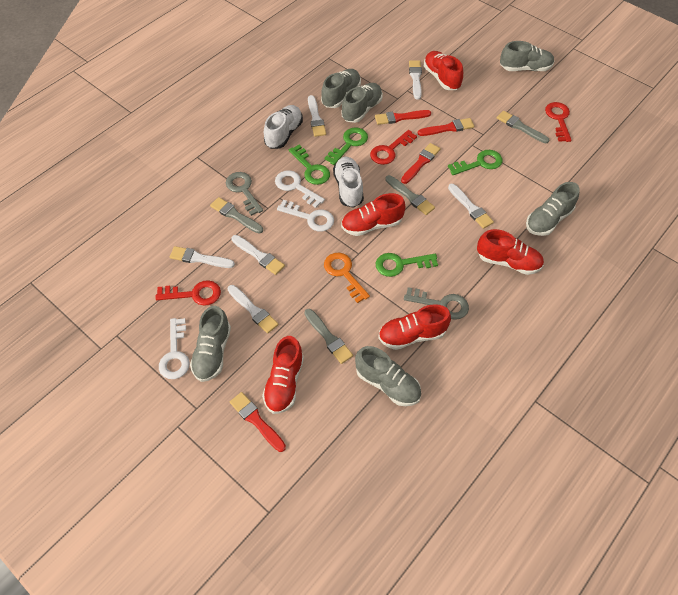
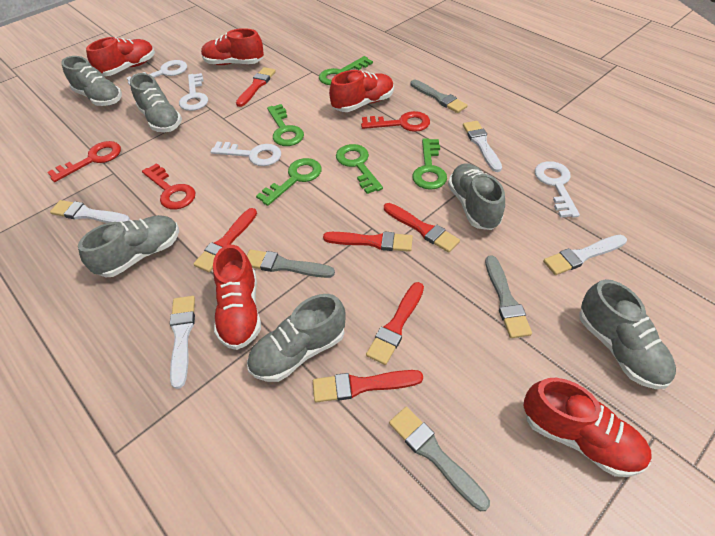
green key: 4 -> 5
grey key: 2 -> 0
orange key: 1 -> 0
red brush: 4 -> 6
white brush: 6 -> 4
white key: 3 -> 4
white shoe: 2 -> 0

